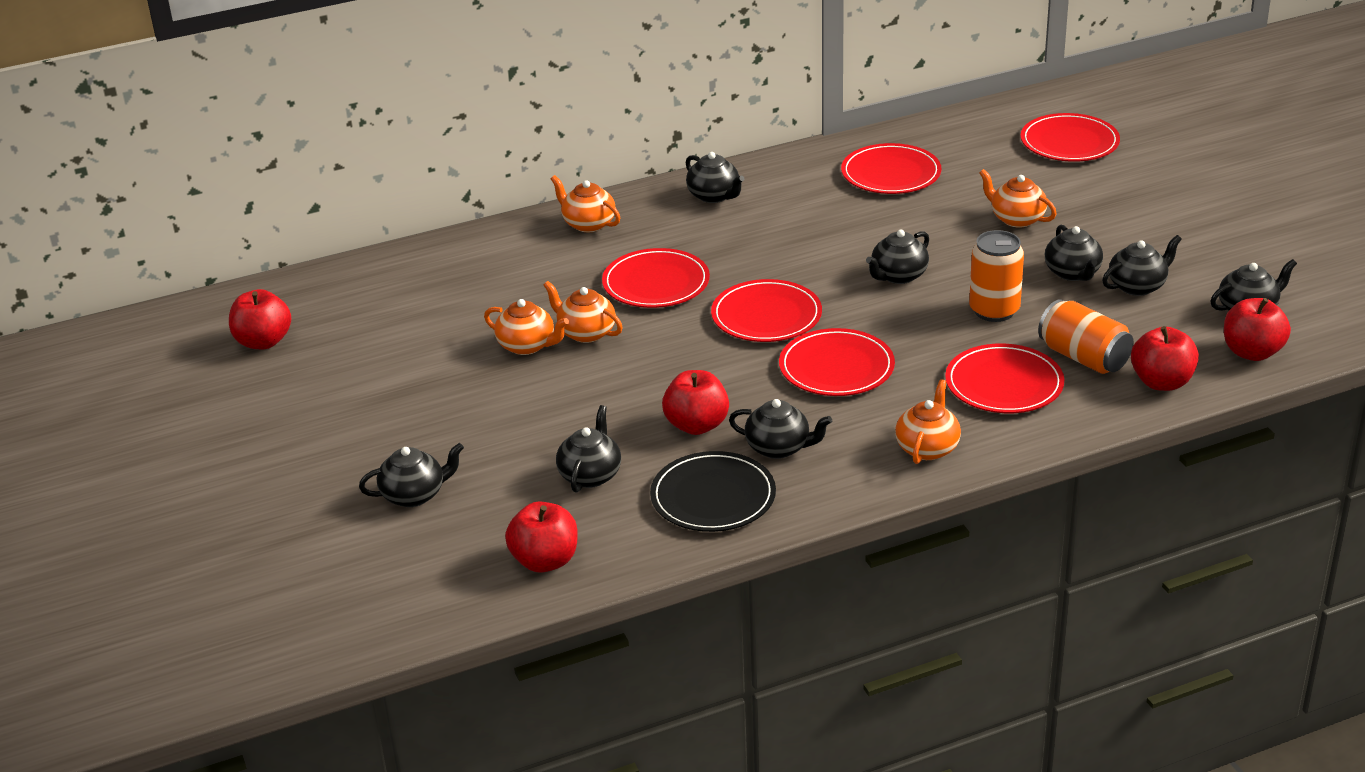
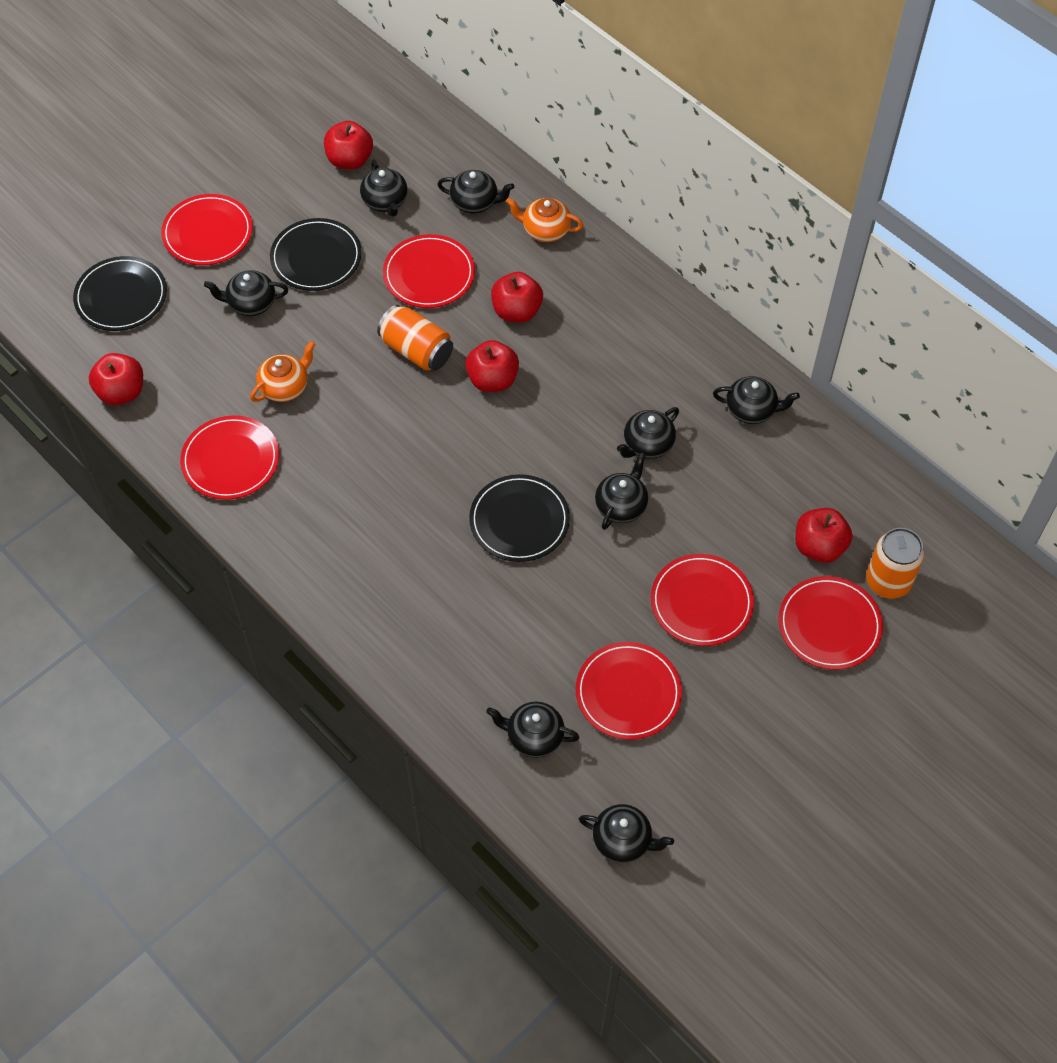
black plate: 1 -> 3
orange teapot: 5 -> 2

